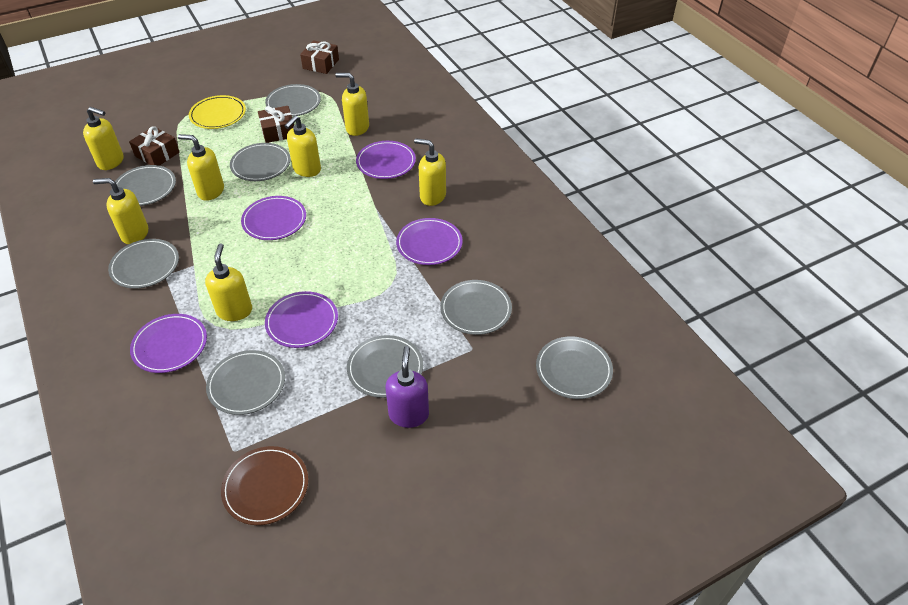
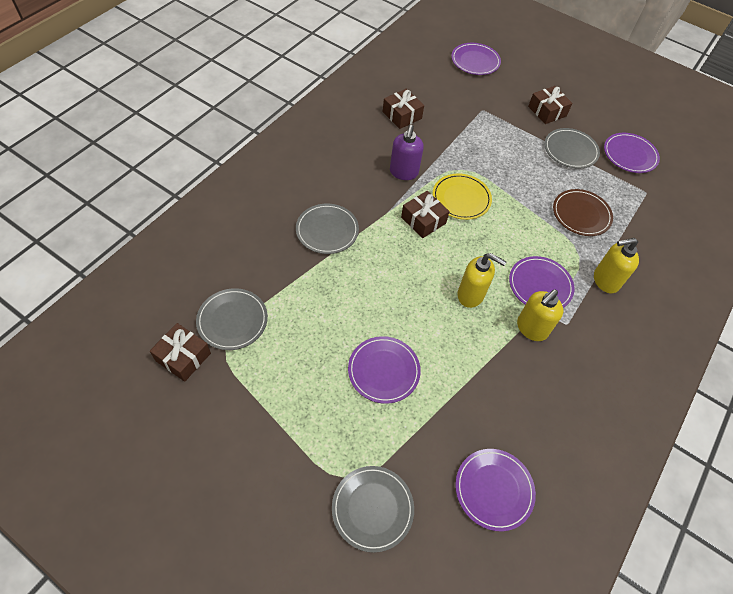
brown gift: 3 -> 4
grey plate: 8 -> 4
yellow soap dispenser: 7 -> 3

